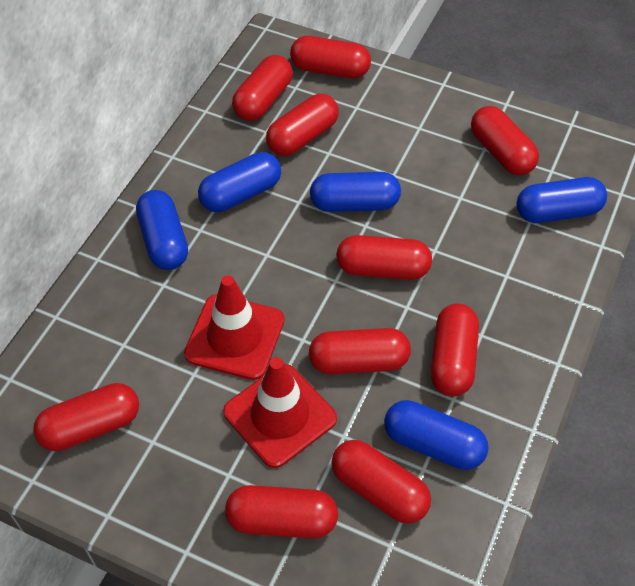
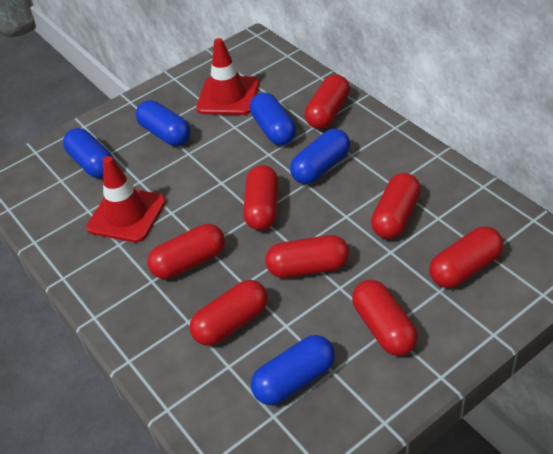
red capsule: 10 -> 8

